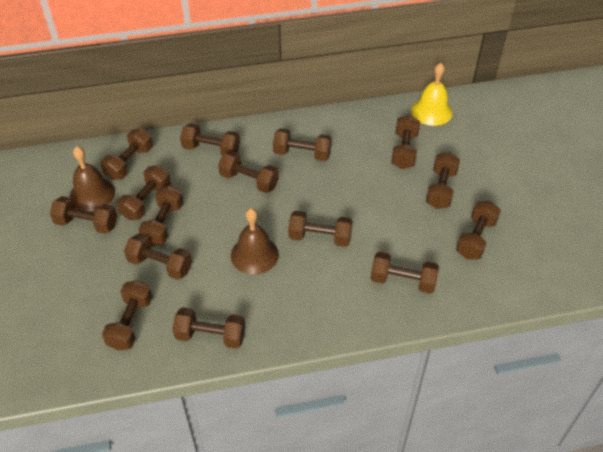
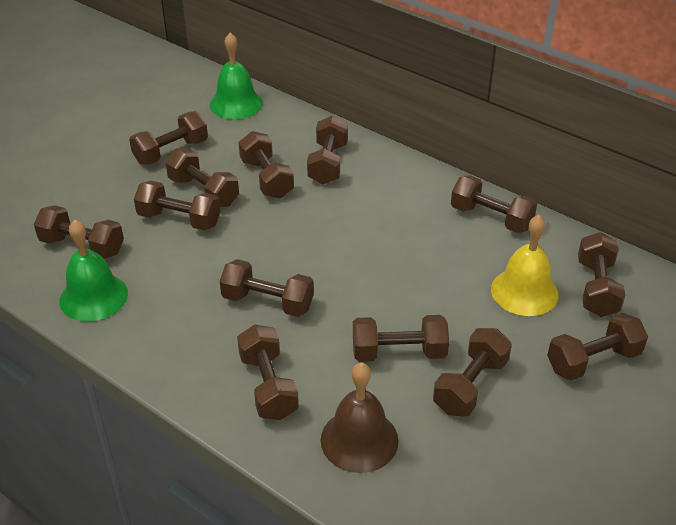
brown bell: 2 -> 1
brown dumbbell: 15 -> 13
green bell: 0 -> 2

